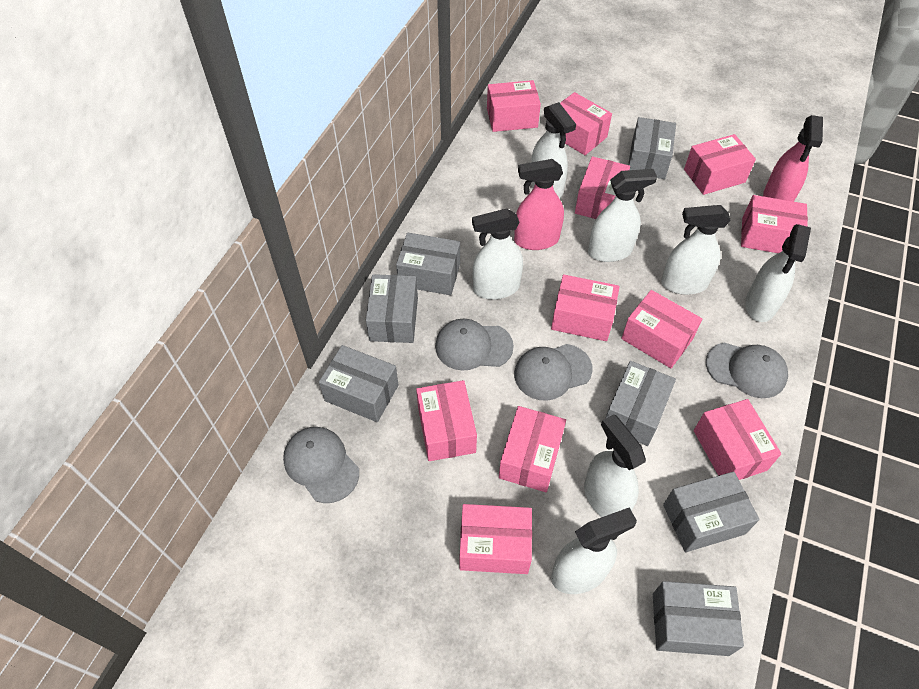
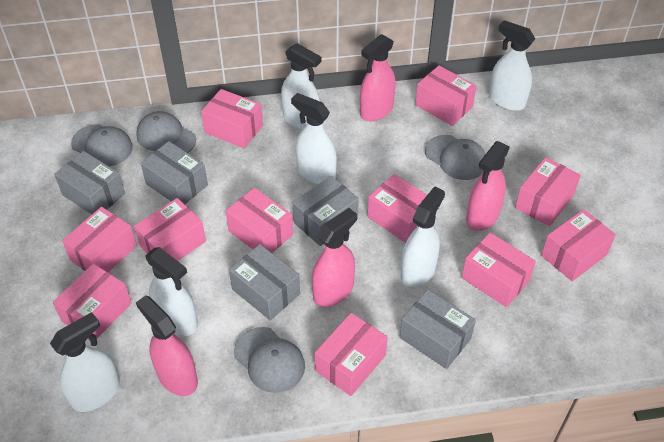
grey box: 7 -> 5
pink spray bottle: 2 -> 4
white spray bottle: 7 -> 6

